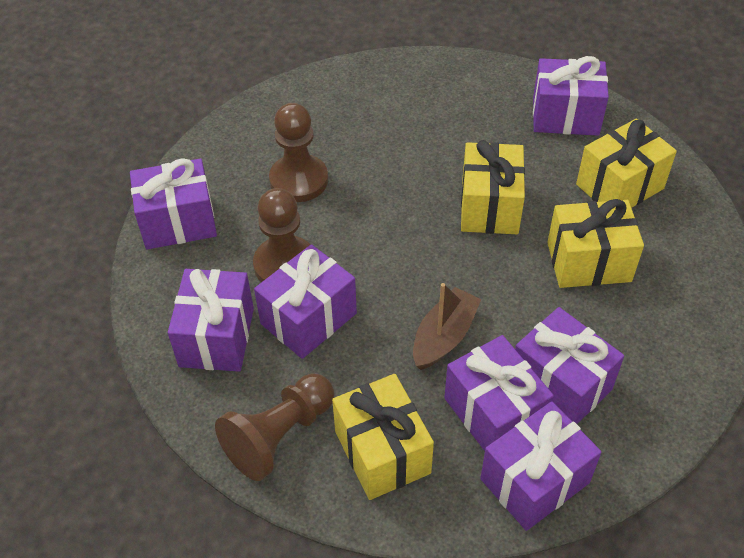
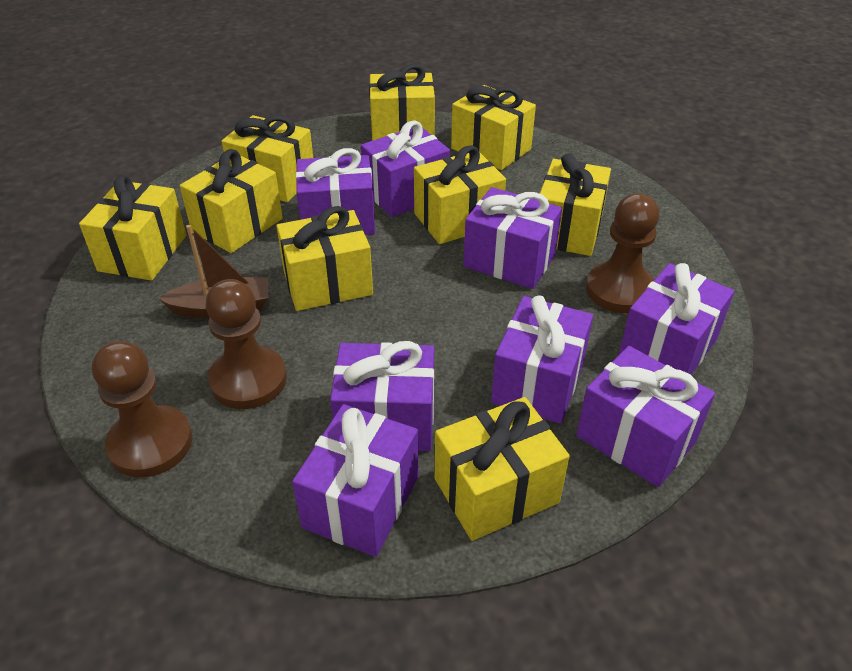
purple gift: 7 -> 8
yellow gift: 4 -> 9

